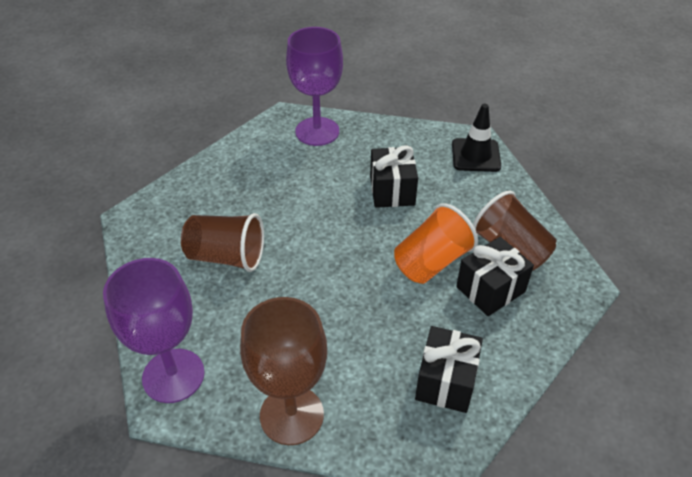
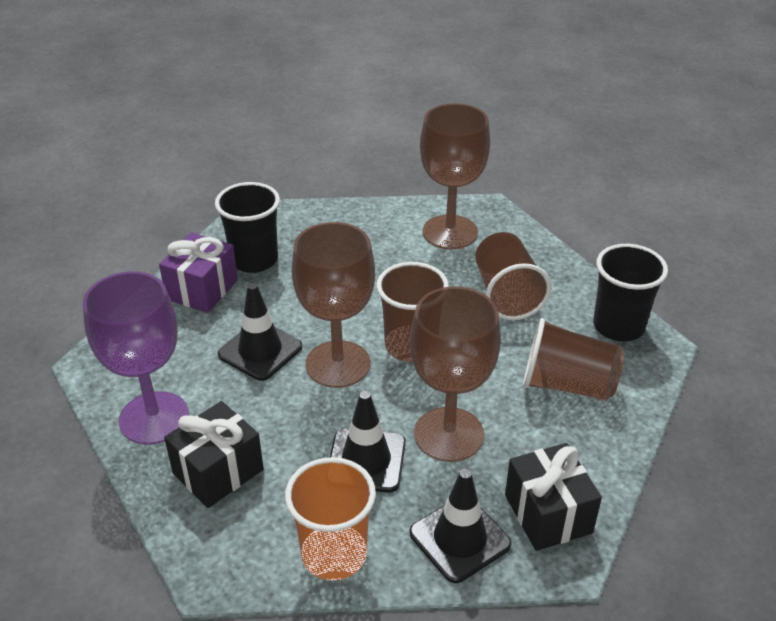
black cup: 0 -> 2
black gift: 3 -> 2
black traffic cone: 1 -> 3
brown cup: 2 -> 3
brown goblet: 1 -> 3
purple gift: 0 -> 1
purple goblet: 2 -> 1

